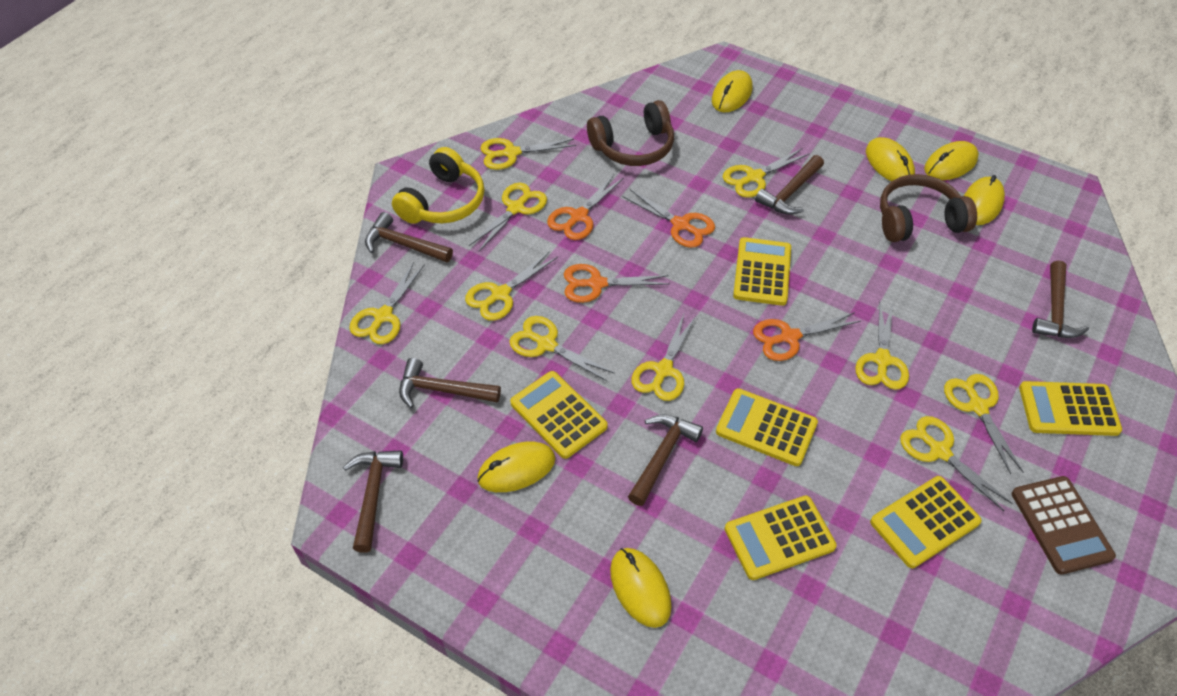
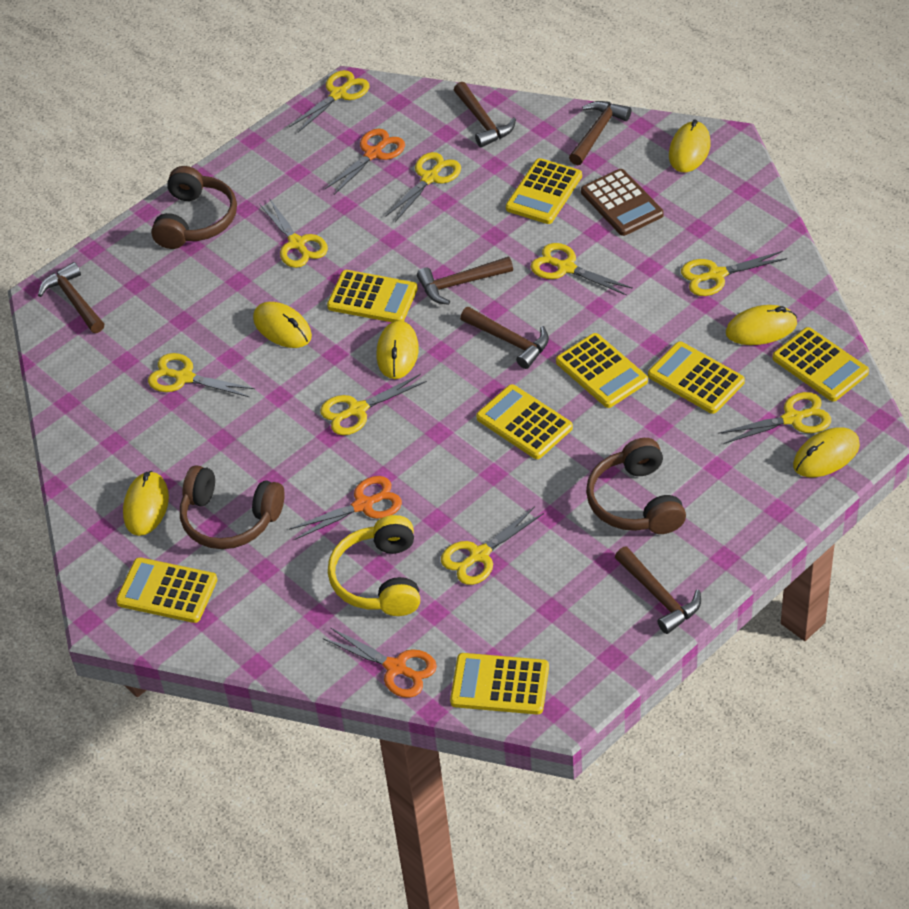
brown headphones: 2 -> 3
orange scissors: 4 -> 3
yellow calculator: 6 -> 8
yellow scissors: 10 -> 9

